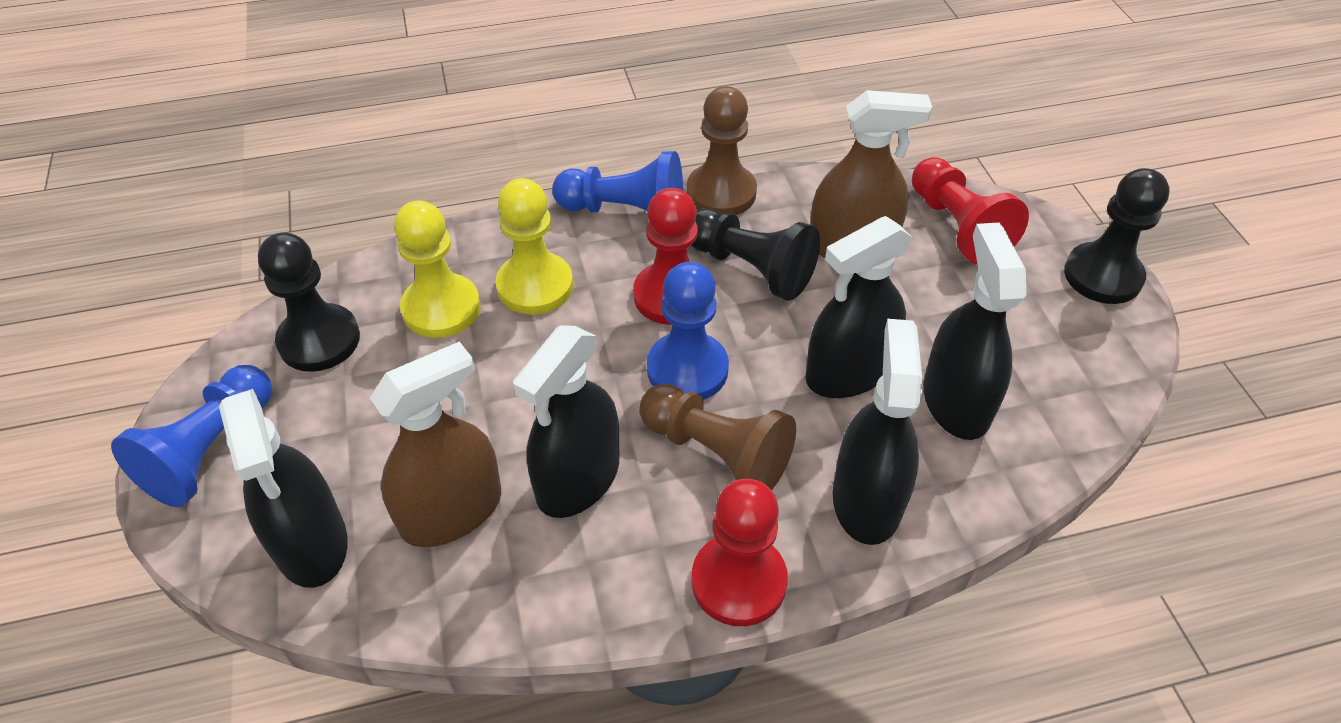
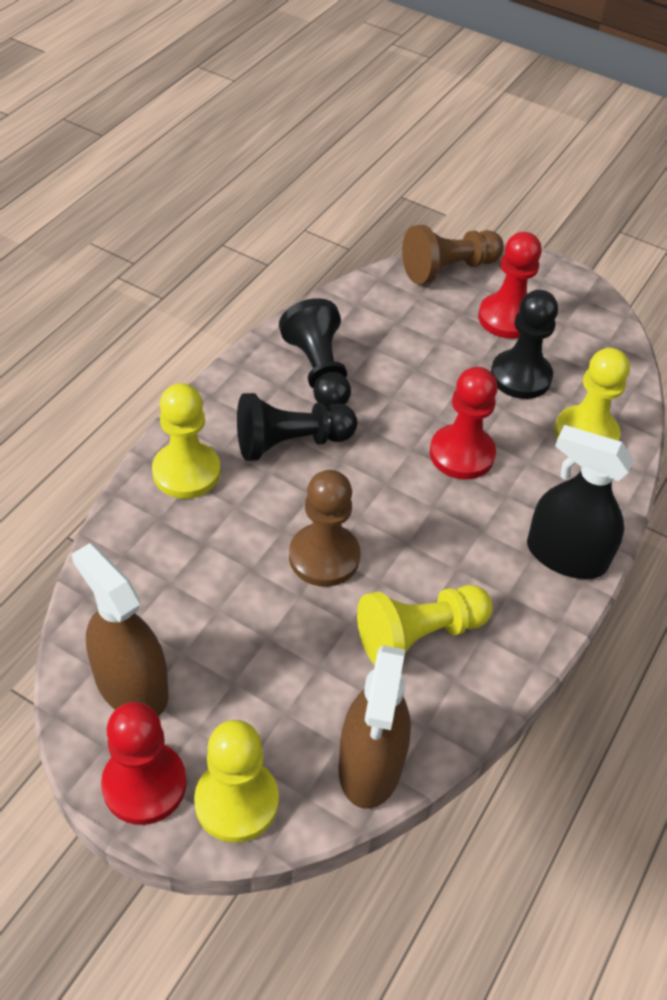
black spray bottle: 5 -> 1
blue pawn: 3 -> 0
yellow pawn: 2 -> 4

